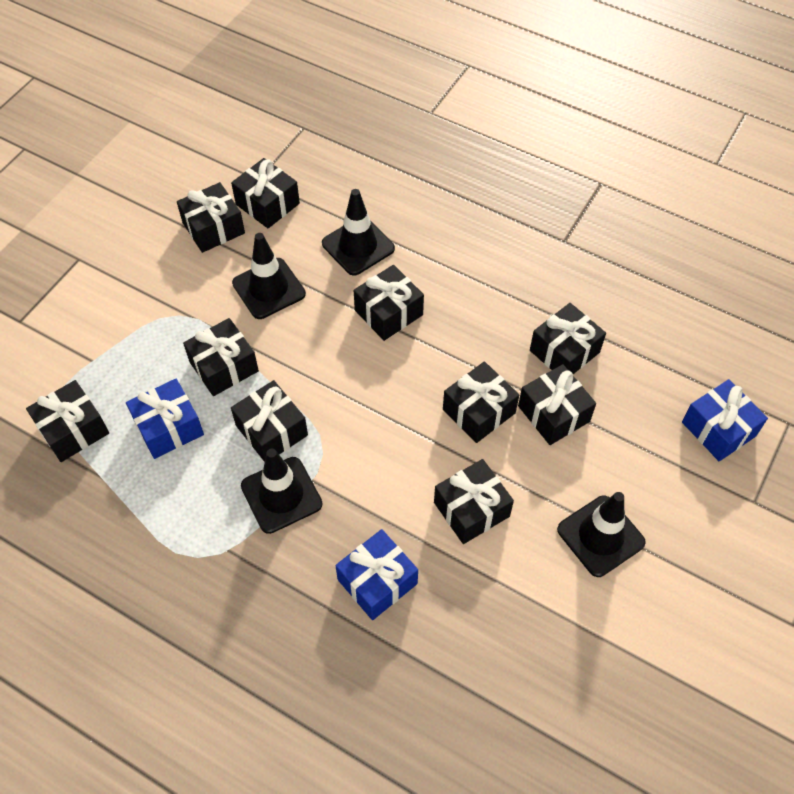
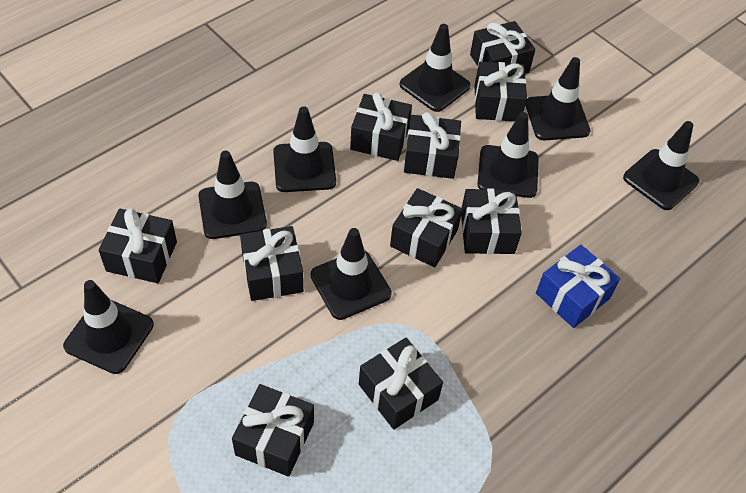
black traffic cone: 4 -> 8
blue gift: 3 -> 1

